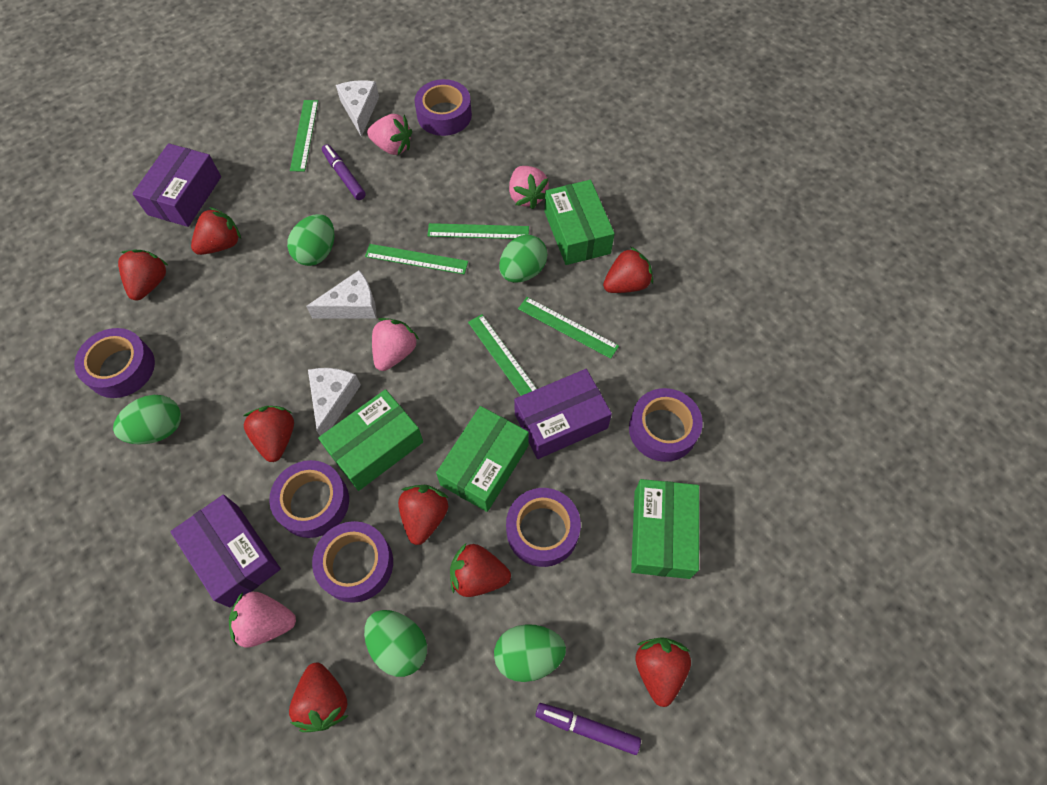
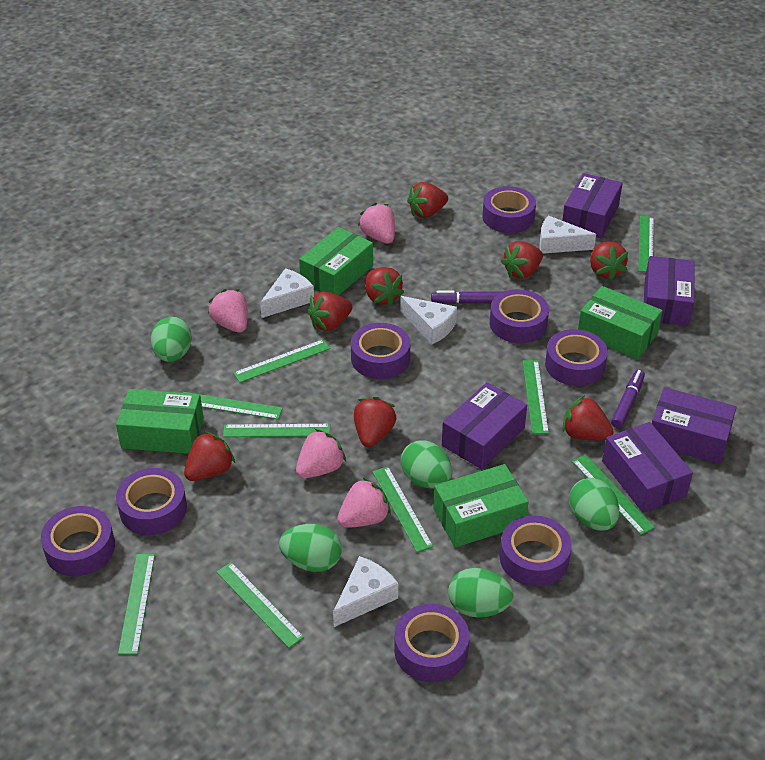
green ruler: 5 -> 9
purple box: 3 -> 5
purple tape: 6 -> 8
white cheese: 3 -> 4

